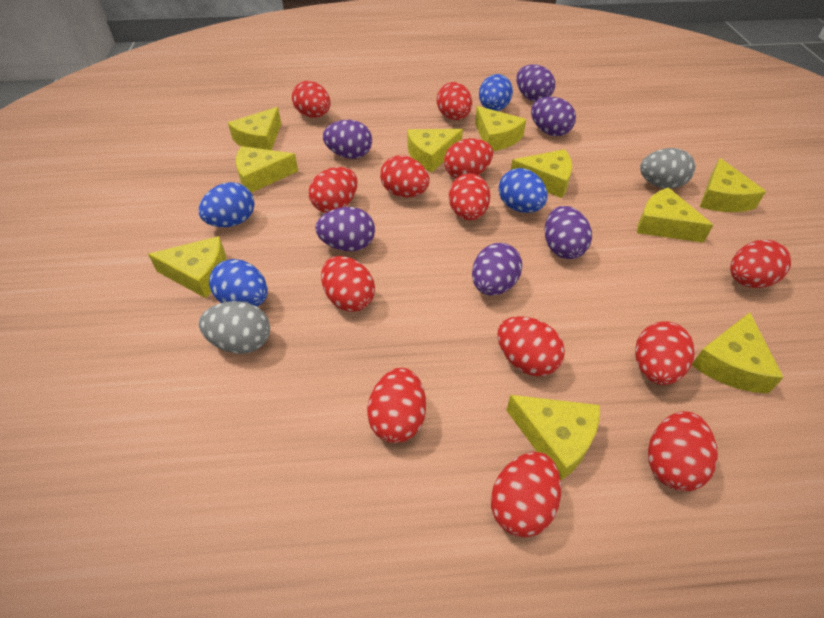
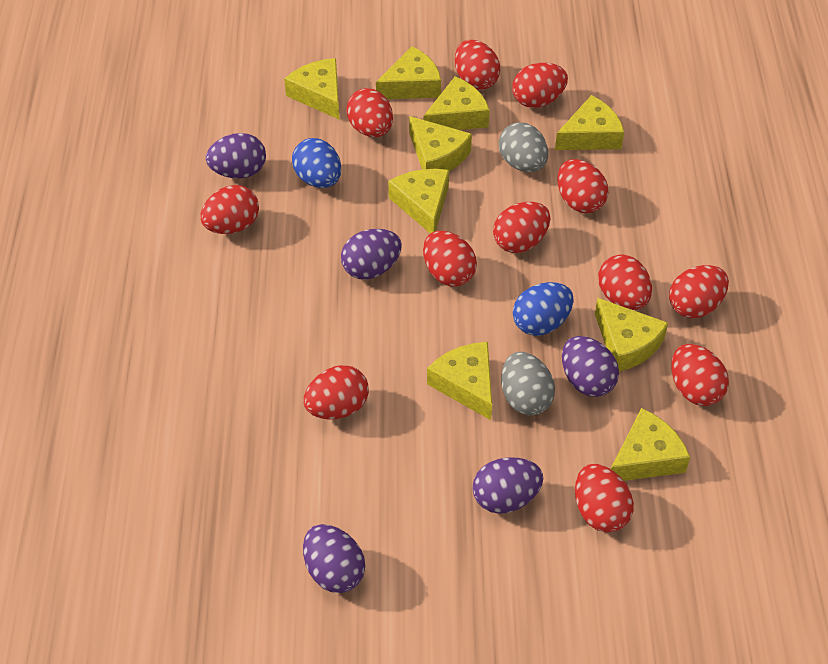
blue egg: 4 -> 2
purple egg: 6 -> 5
red egg: 13 -> 12
yellow cheese: 10 -> 9

